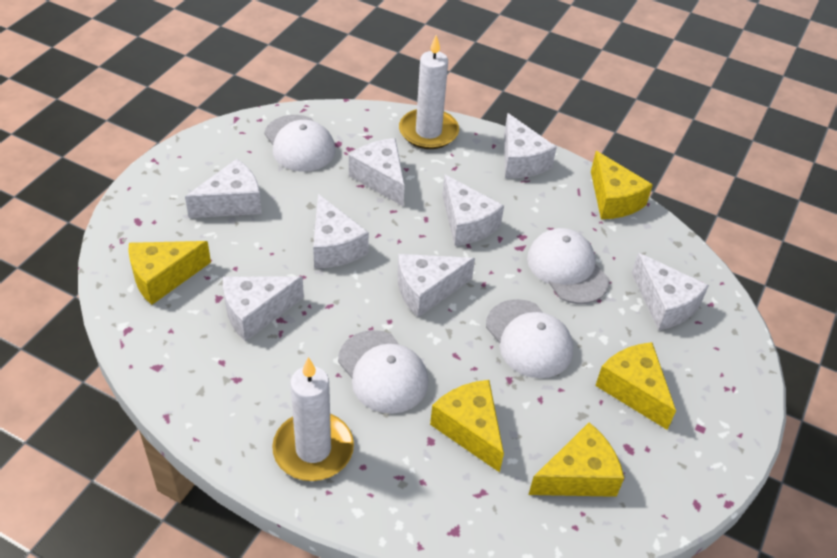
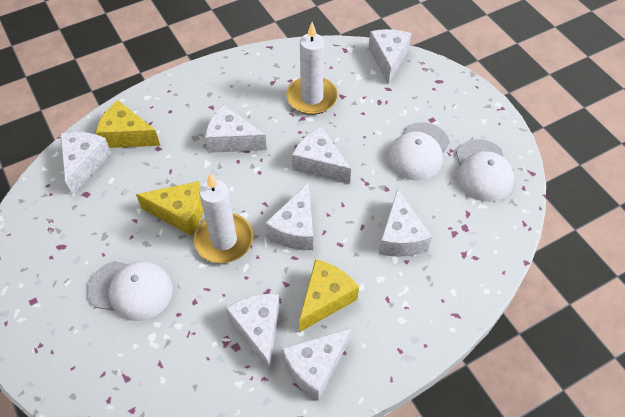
white cap: 4 -> 3
yellow cheese: 5 -> 3

